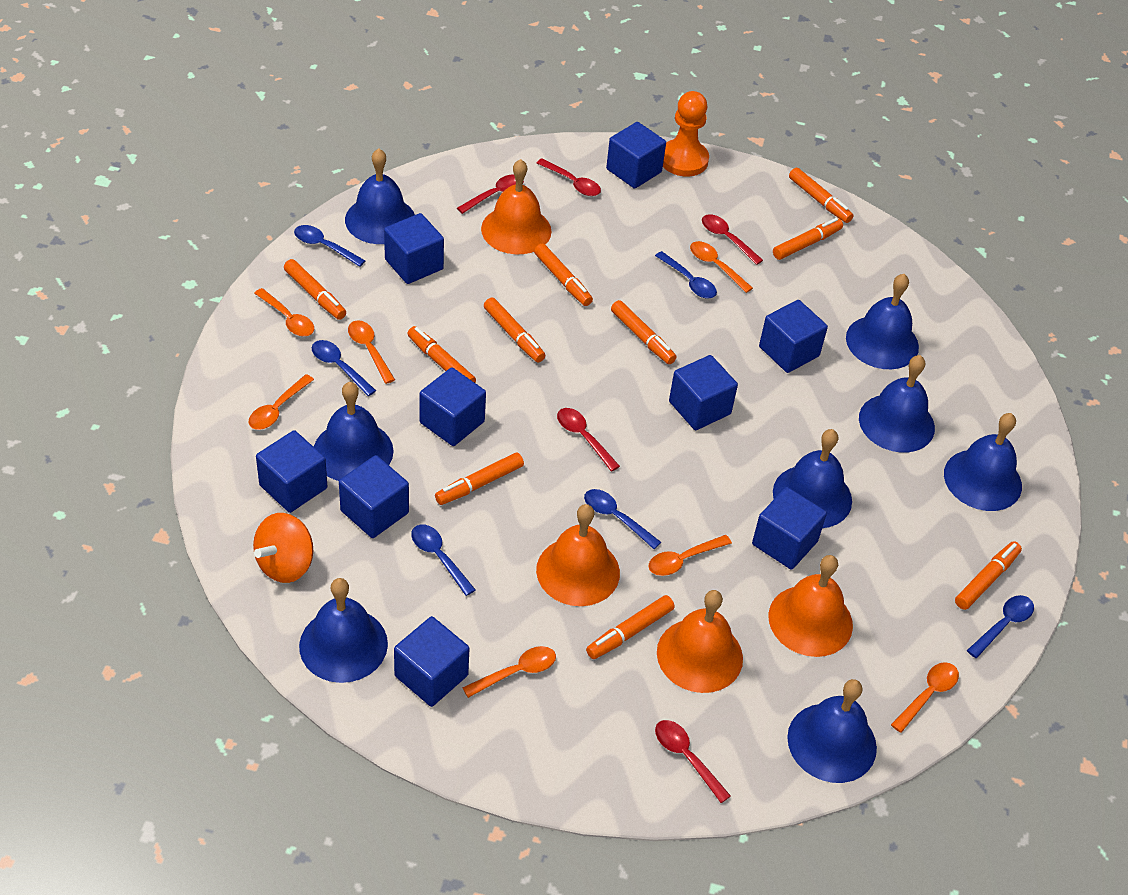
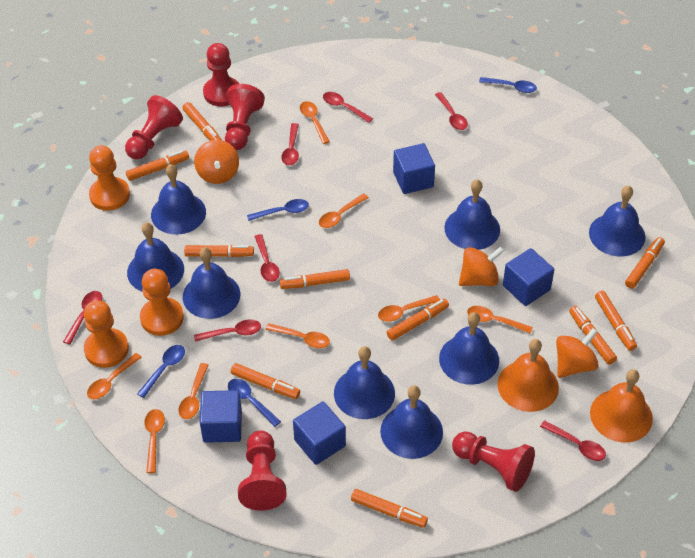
blue cube: 9 -> 4
blue spoon: 6 -> 4
orange bell: 4 -> 2
orange pawn: 1 -> 3
orange spinning top: 1 -> 3
orange spoon: 7 -> 8
red pawn: 0 -> 5
red spoon: 5 -> 7

